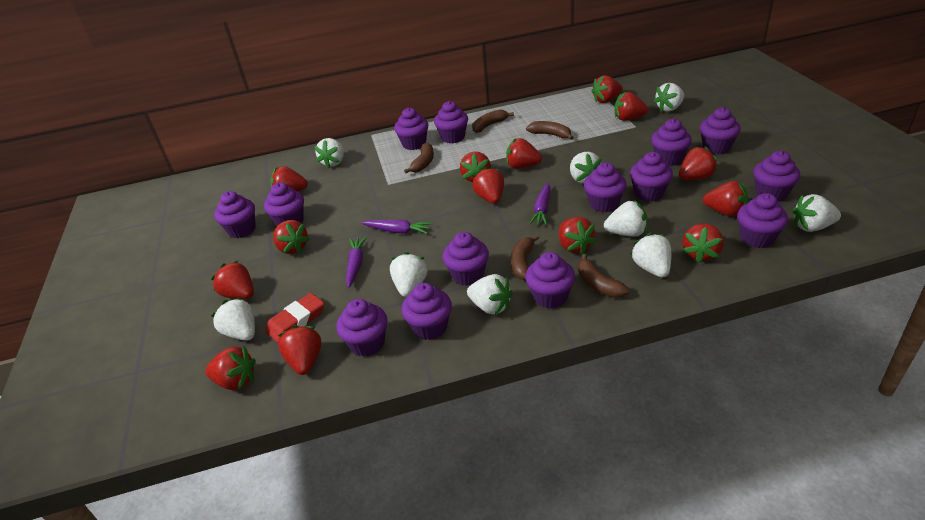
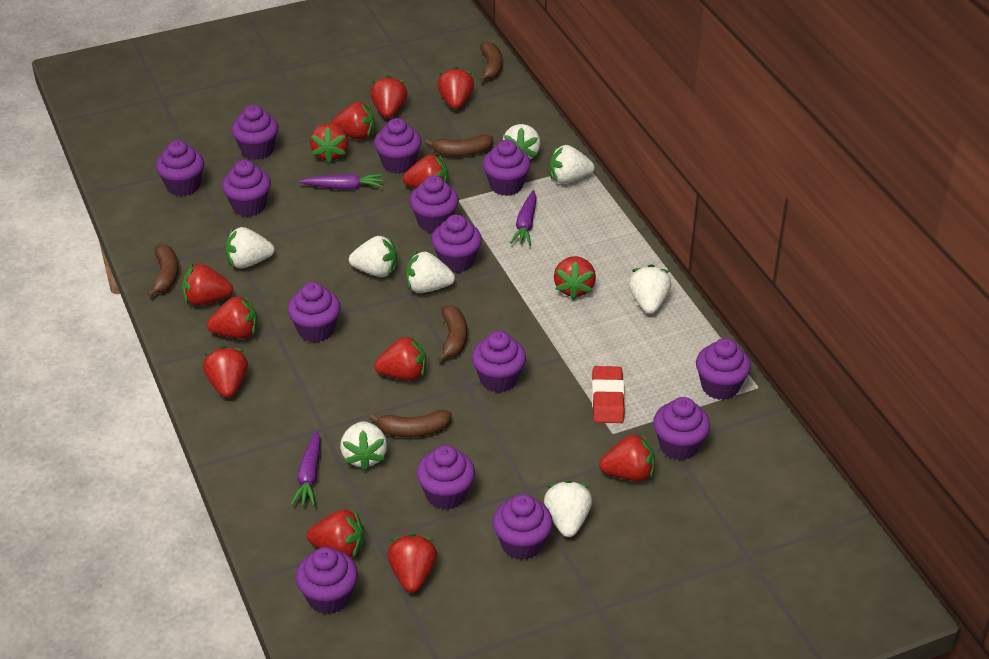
red strawberry: 14 -> 13
white strawberry: 9 -> 8

